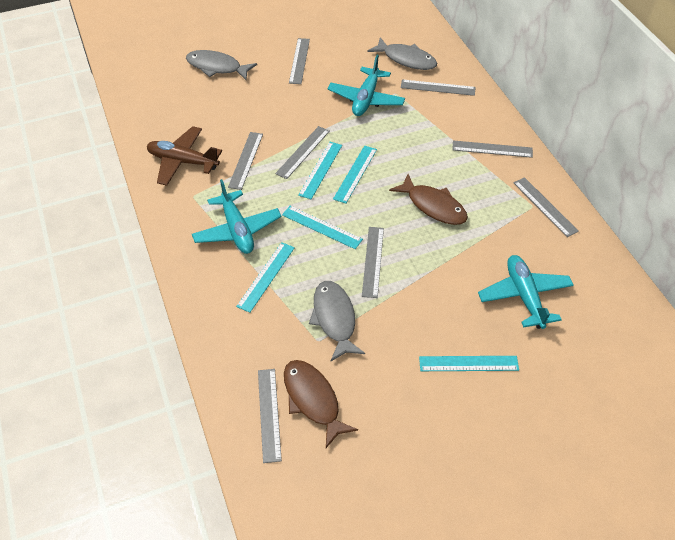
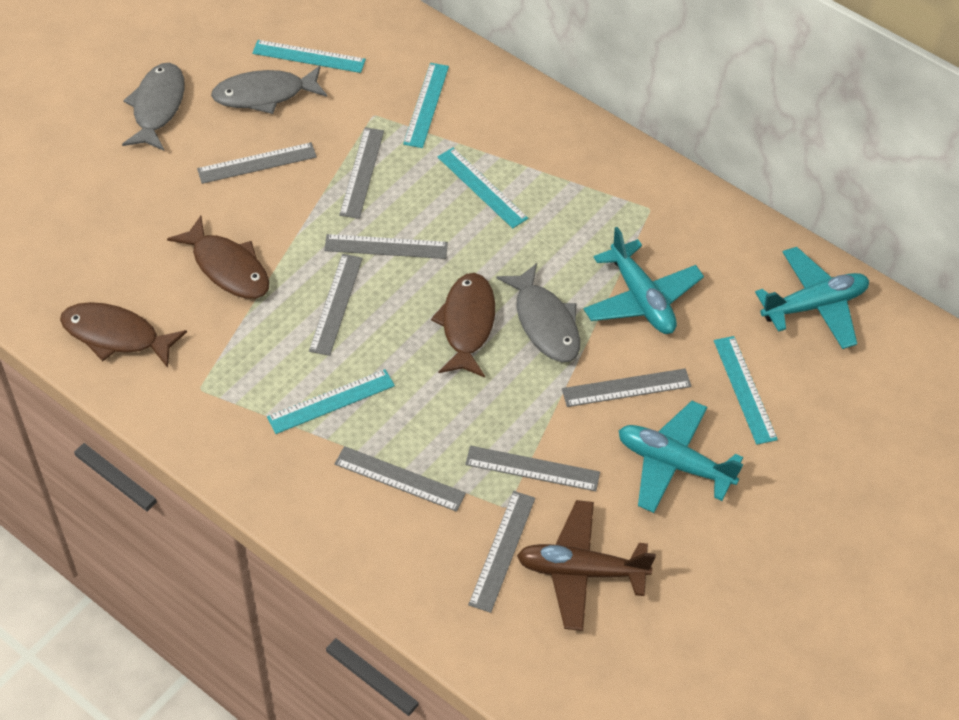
brown fish: 2 -> 3

